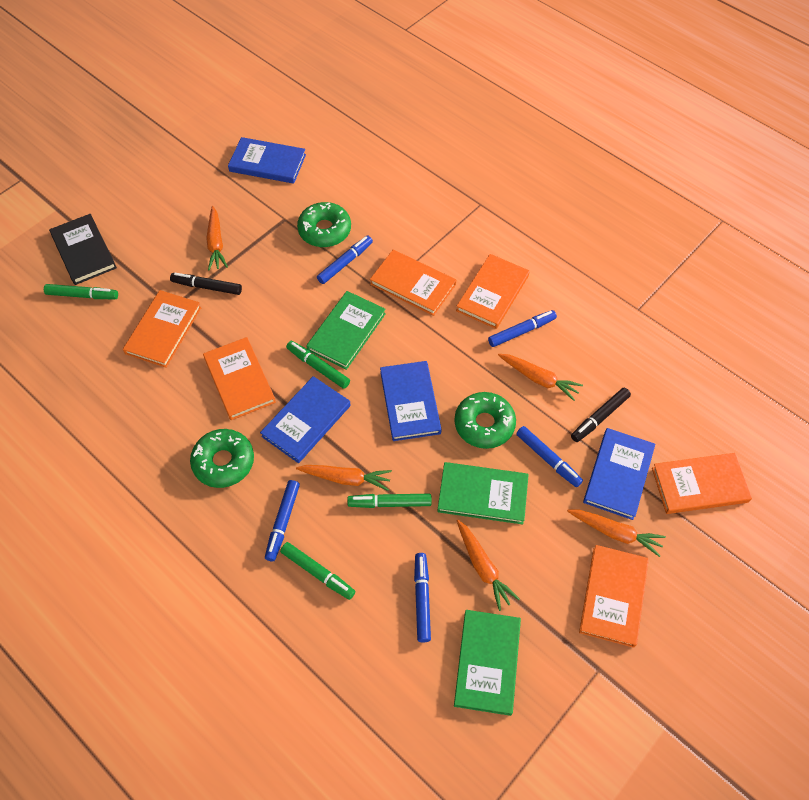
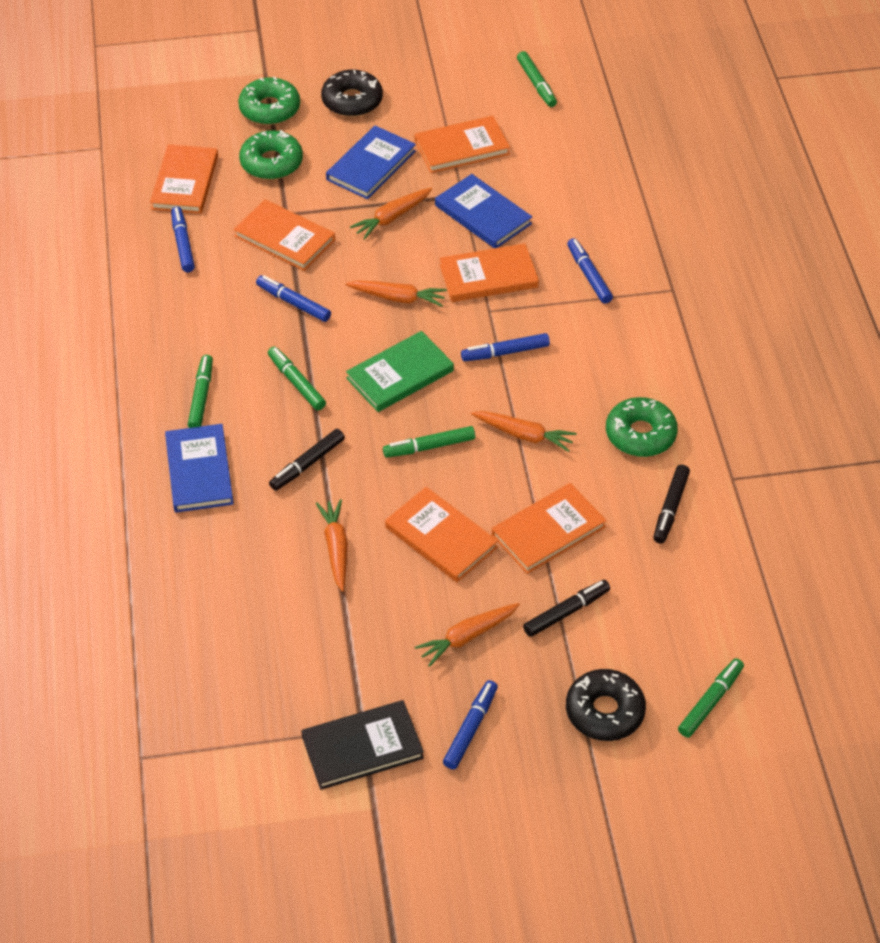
black donut: 0 -> 2
black marker: 2 -> 3
blue book: 4 -> 3
green book: 3 -> 1
green marker: 4 -> 5

